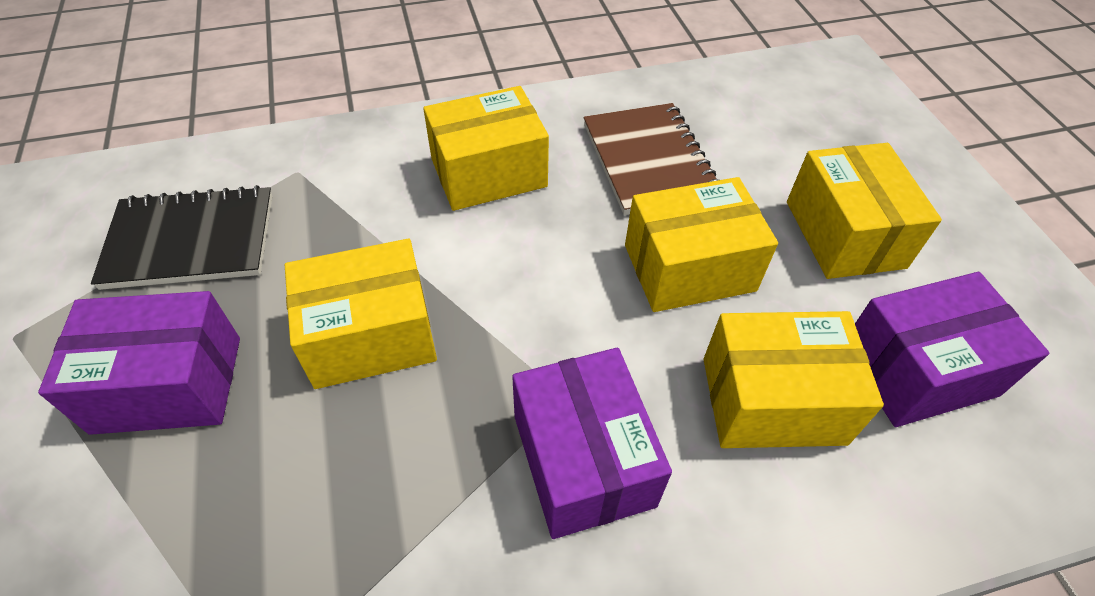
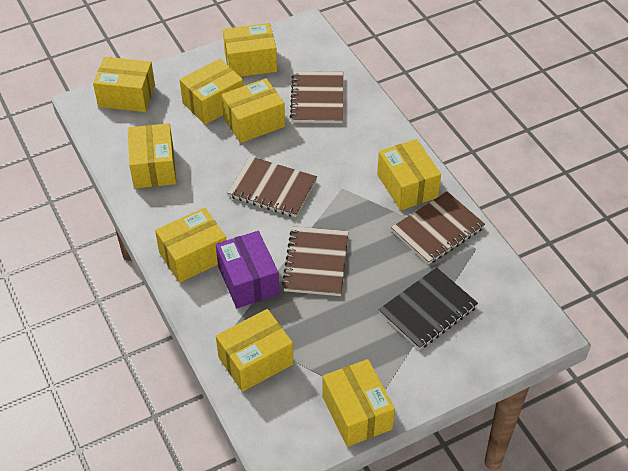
brown notebook: 1 -> 4
purple box: 3 -> 1
yellow box: 5 -> 9

